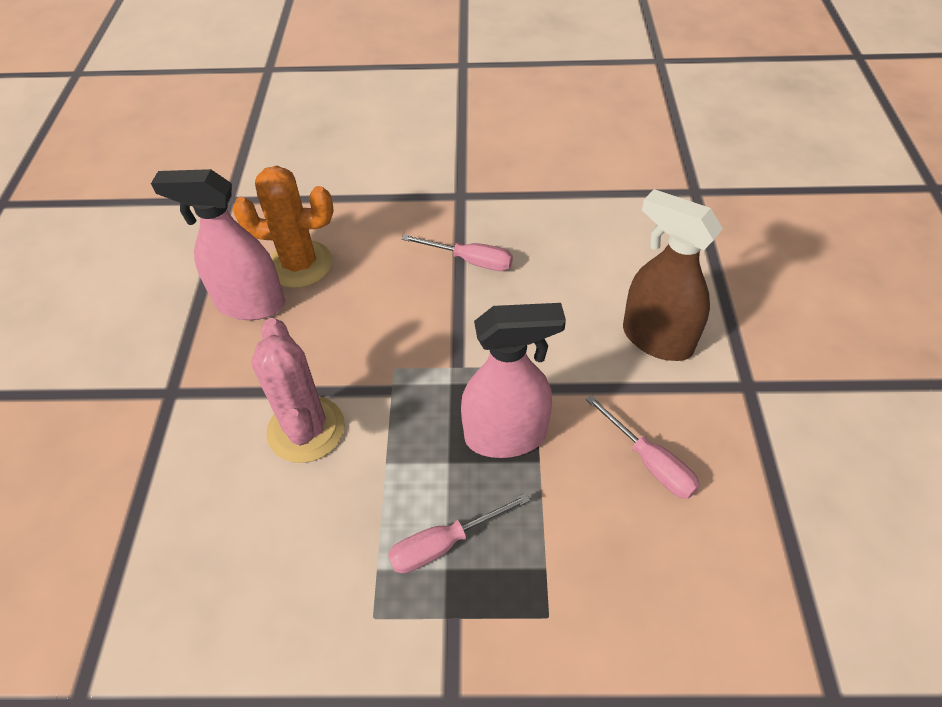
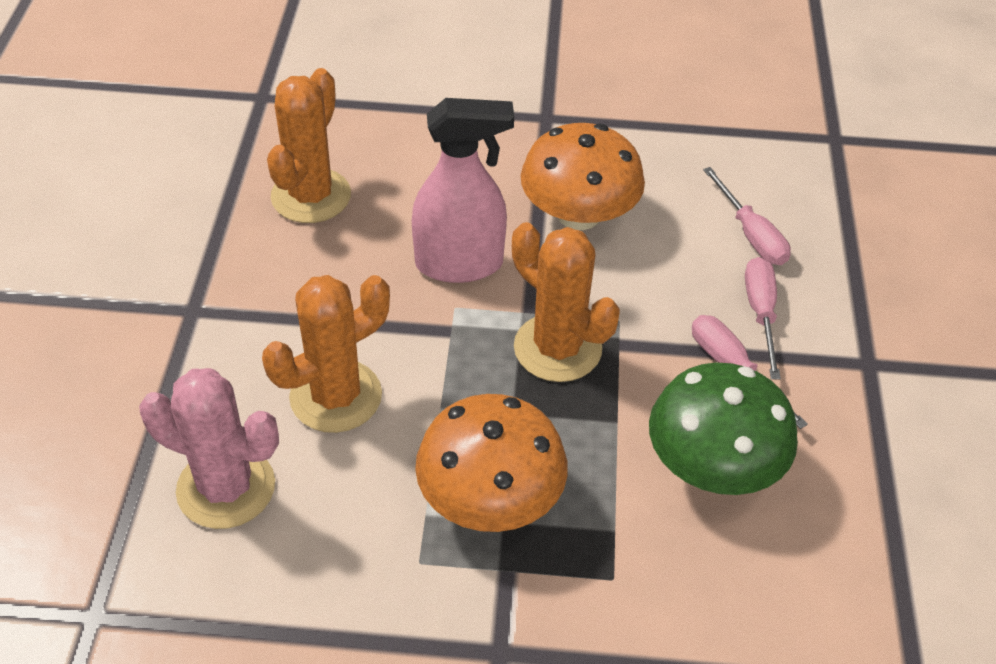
brown spray bottle: 1 -> 0
green mushroom: 0 -> 1
orange cactus: 1 -> 3
orange mushroom: 0 -> 2
pink spray bottle: 2 -> 1

